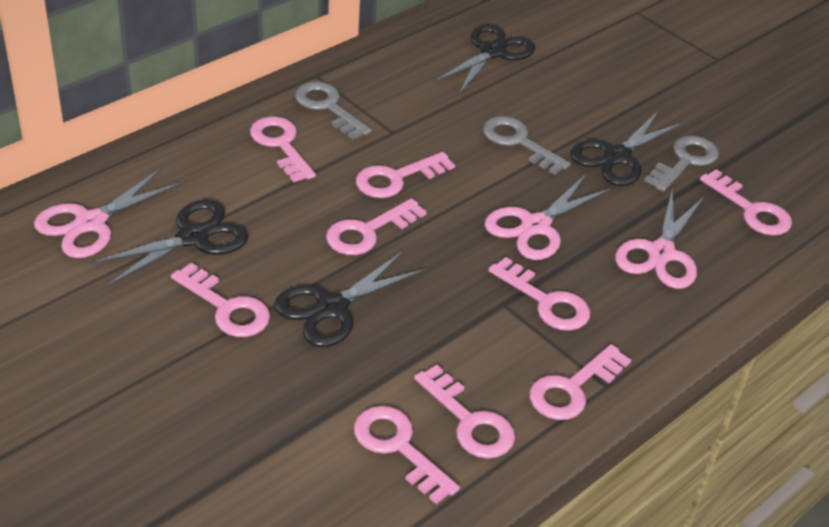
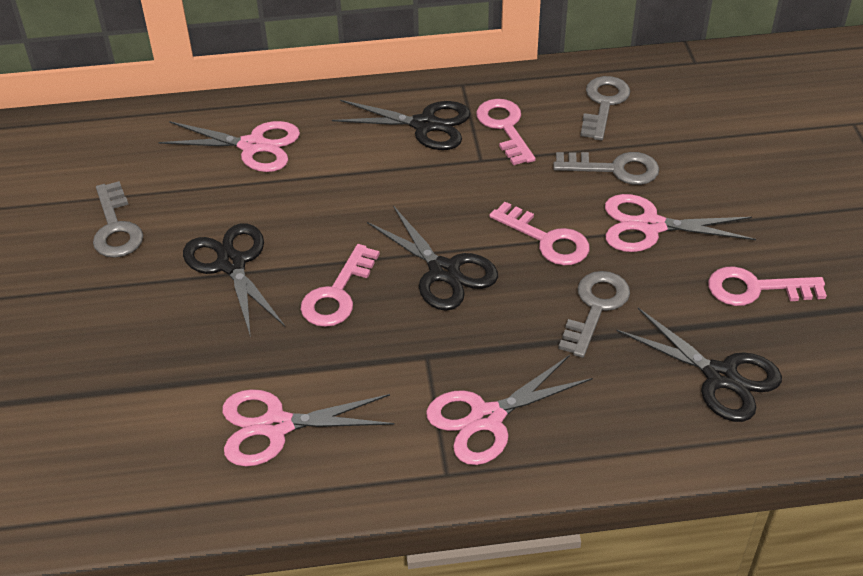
grey key: 3 -> 4
pink key: 9 -> 4
pink scissors: 3 -> 4

